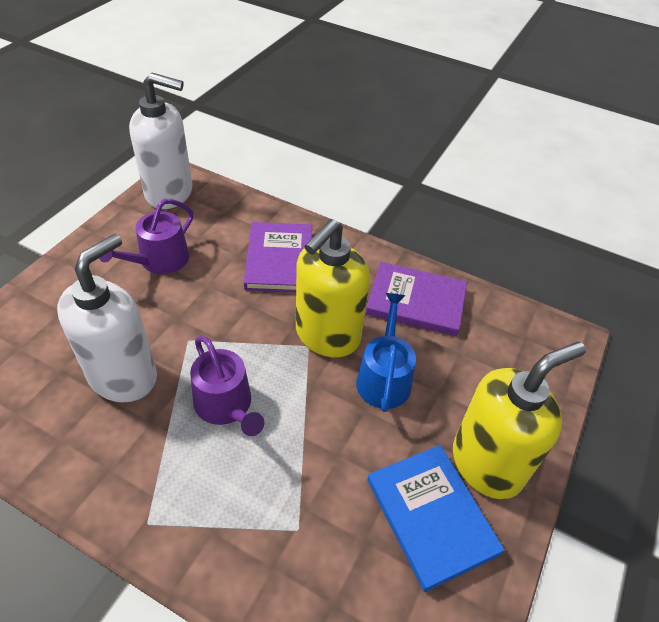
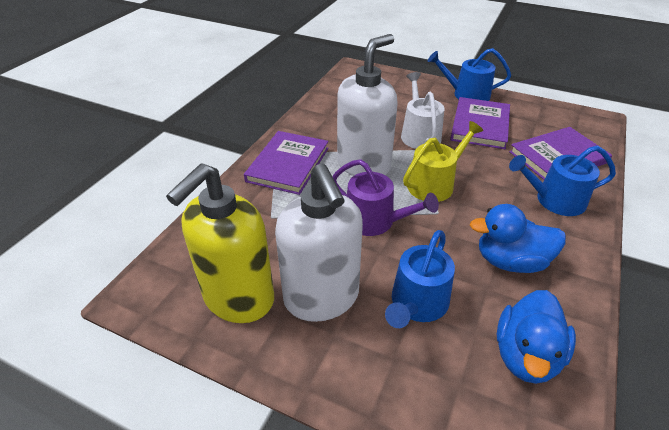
blue book: 1 -> 0
blue duck: 0 -> 2
blue watering can: 1 -> 3
purple book: 2 -> 3
purple watering can: 2 -> 1
white watering can: 0 -> 1
yellow soap dispenser: 2 -> 1
yellow watering can: 0 -> 1

